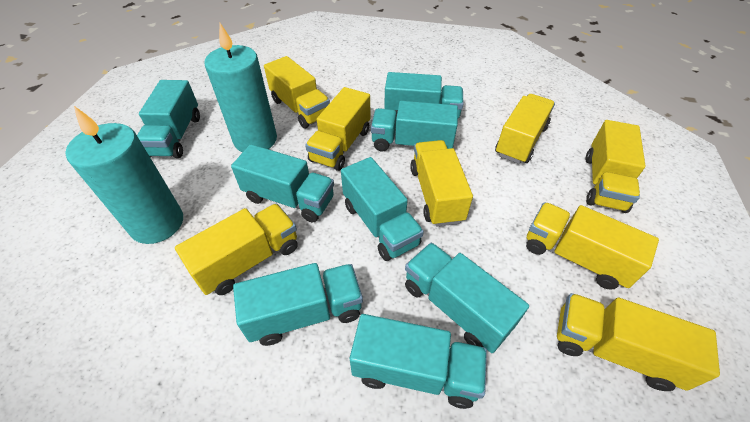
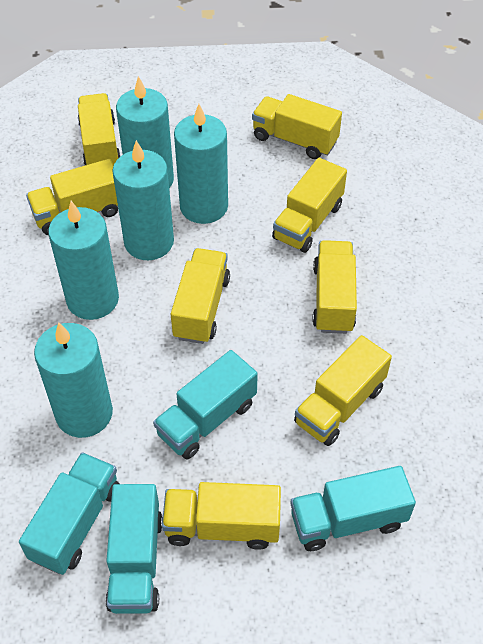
turquoise candle: 2 -> 5
turquoise truck: 8 -> 4

